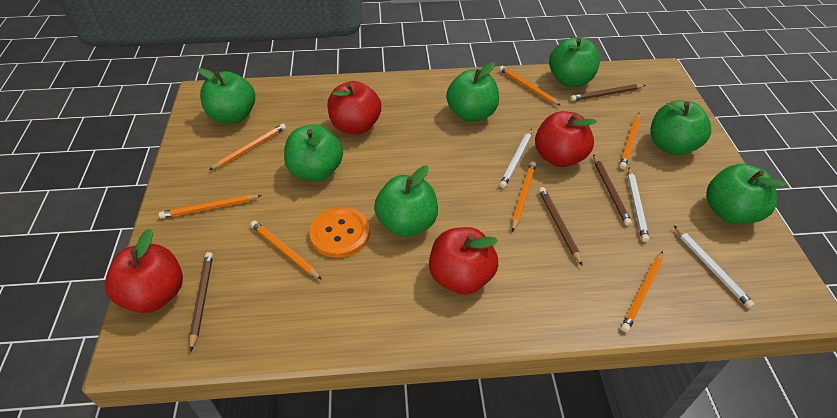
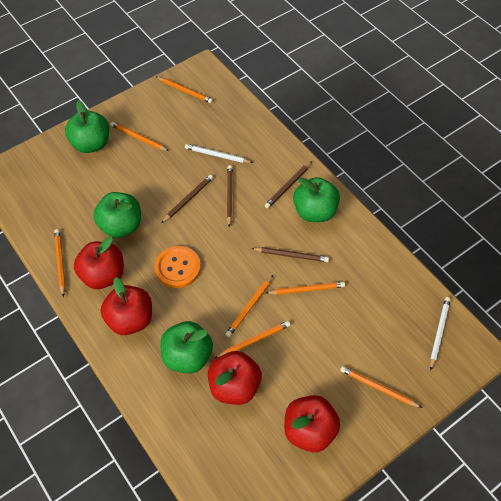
green apple: 7 -> 4
white pencil: 3 -> 2

